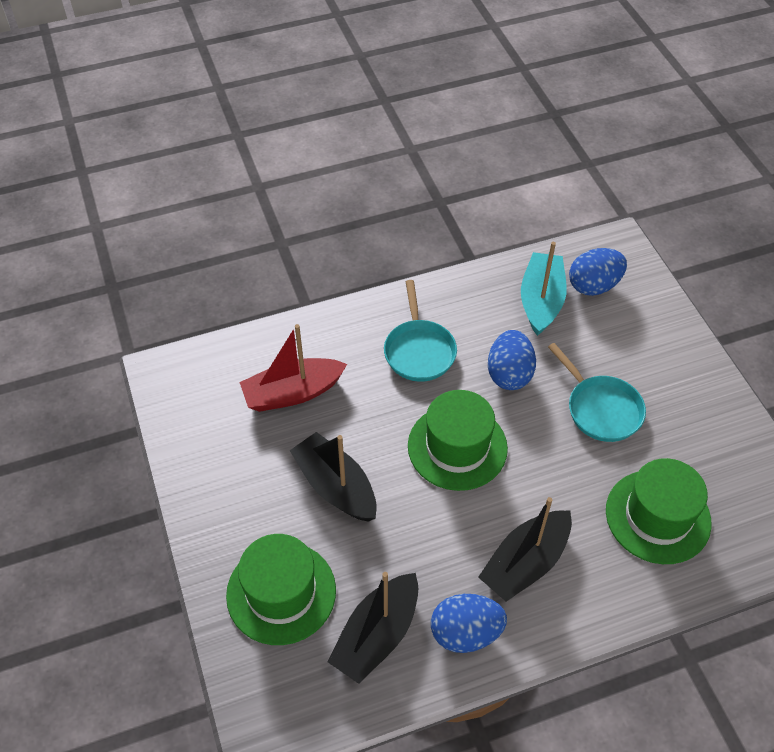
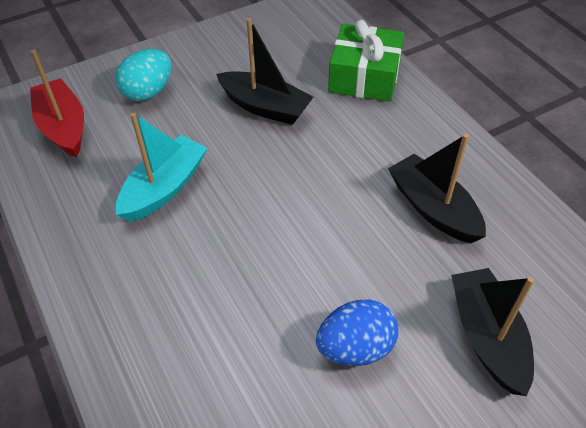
blue egg: 3 -> 1
green gift: 0 -> 1
green hat: 3 -> 0
turquoise egg: 0 -> 1
turquoise pan: 2 -> 0

